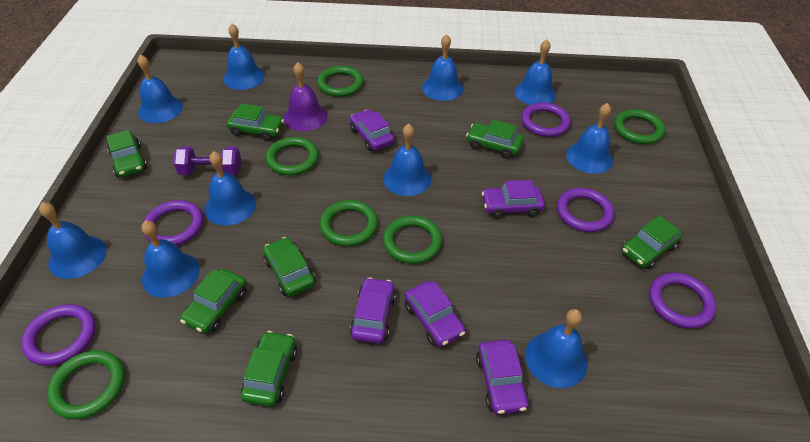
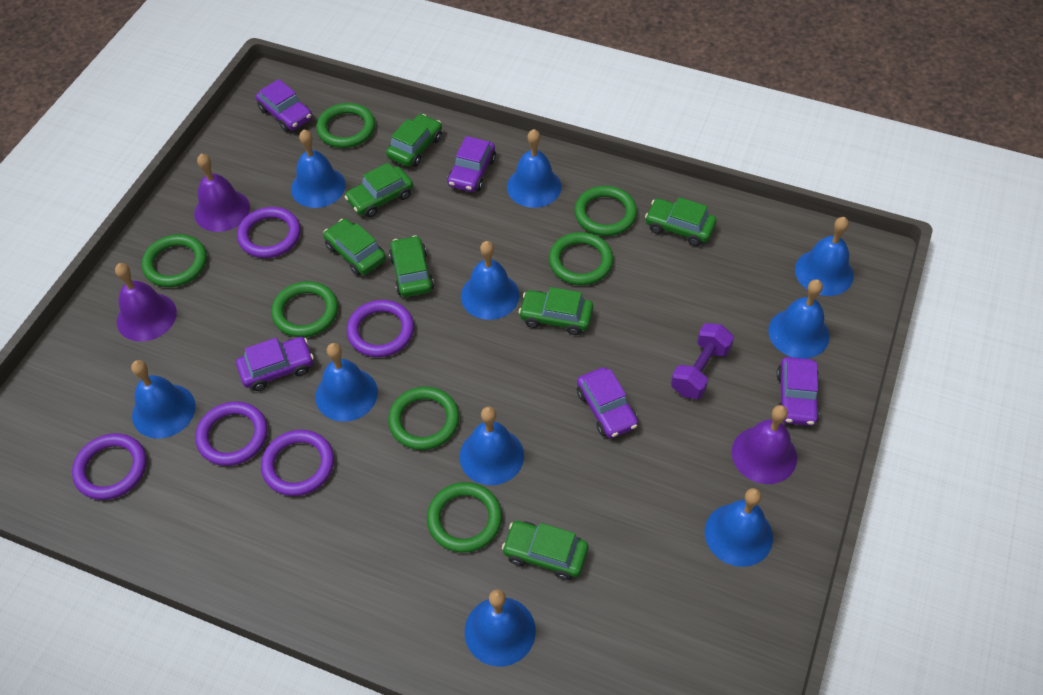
green ring: 6 -> 7
purple bell: 1 -> 3

